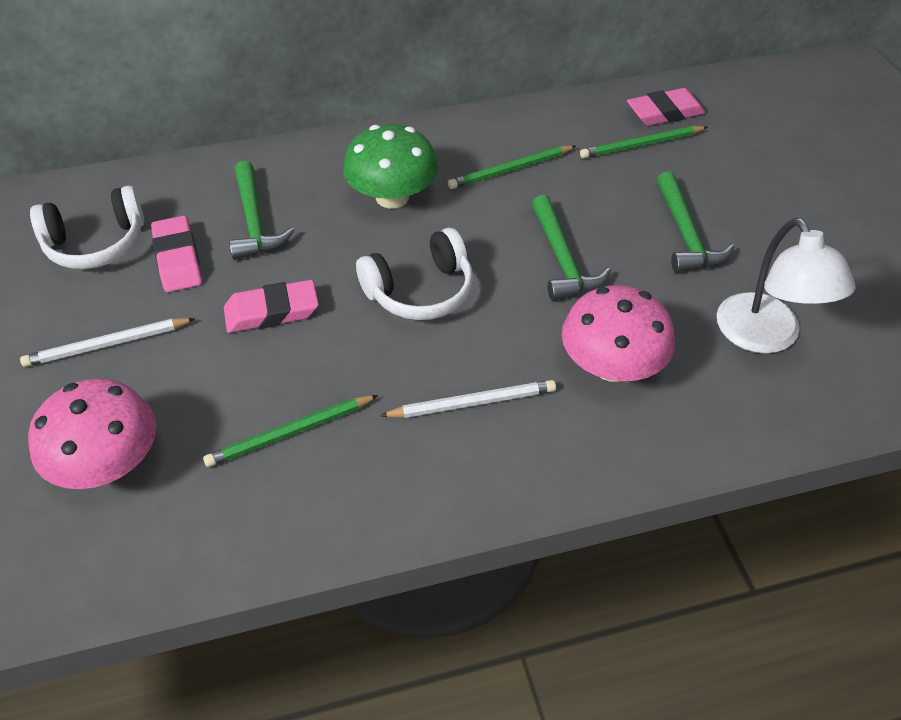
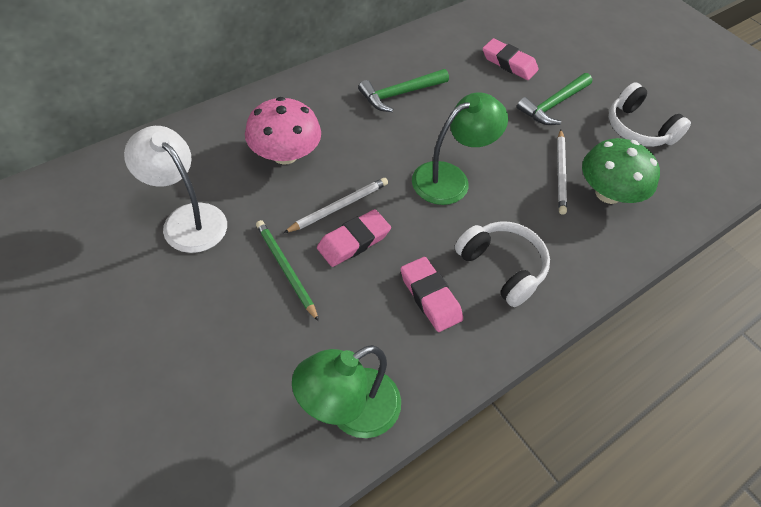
green hammer: 3 -> 2
green lamp: 0 -> 2
green pencil: 3 -> 1
pink mushroom: 2 -> 1

